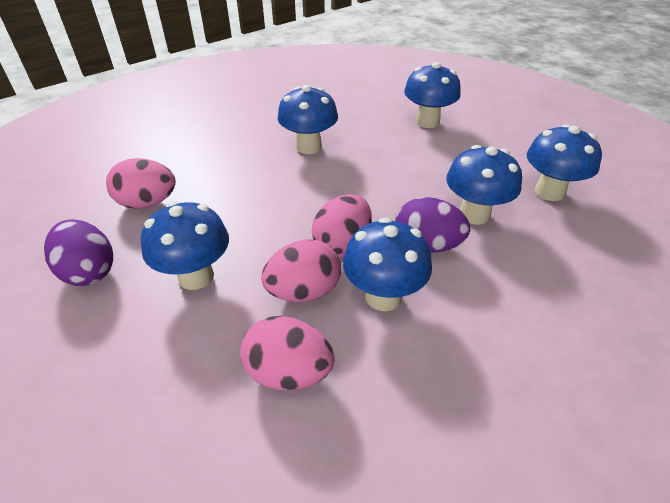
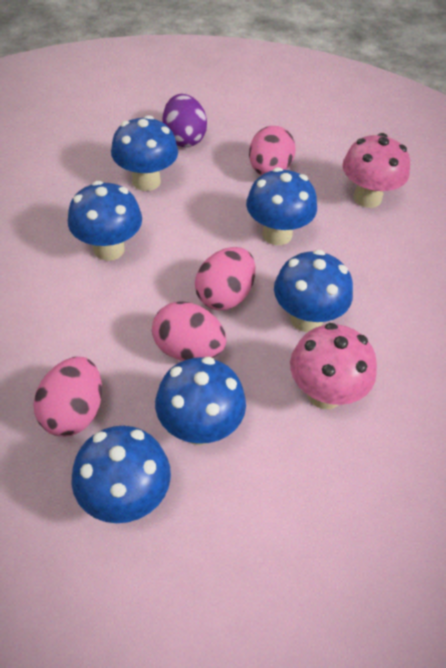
pink mushroom: 0 -> 2
purple egg: 2 -> 1

